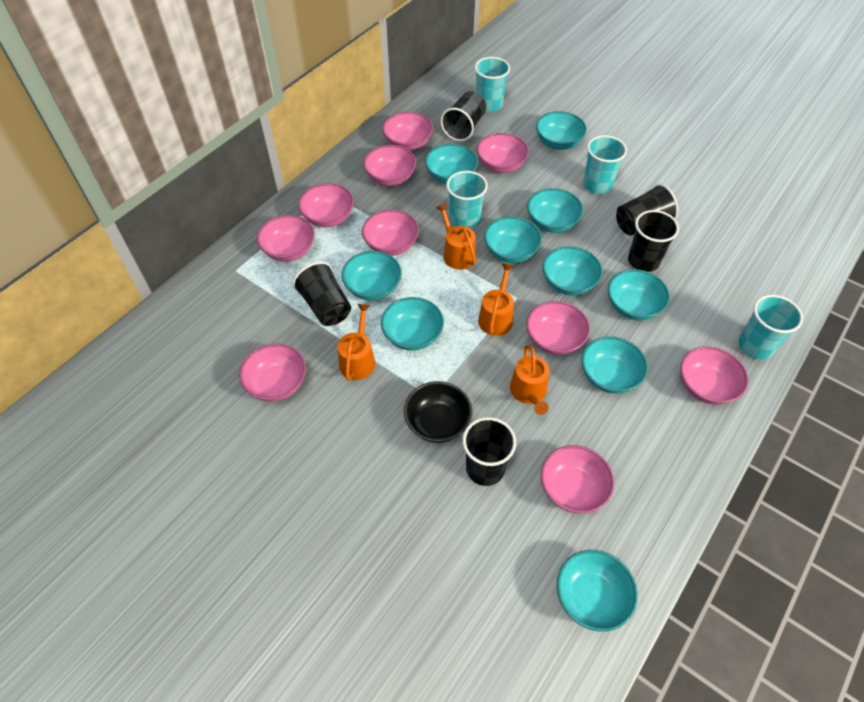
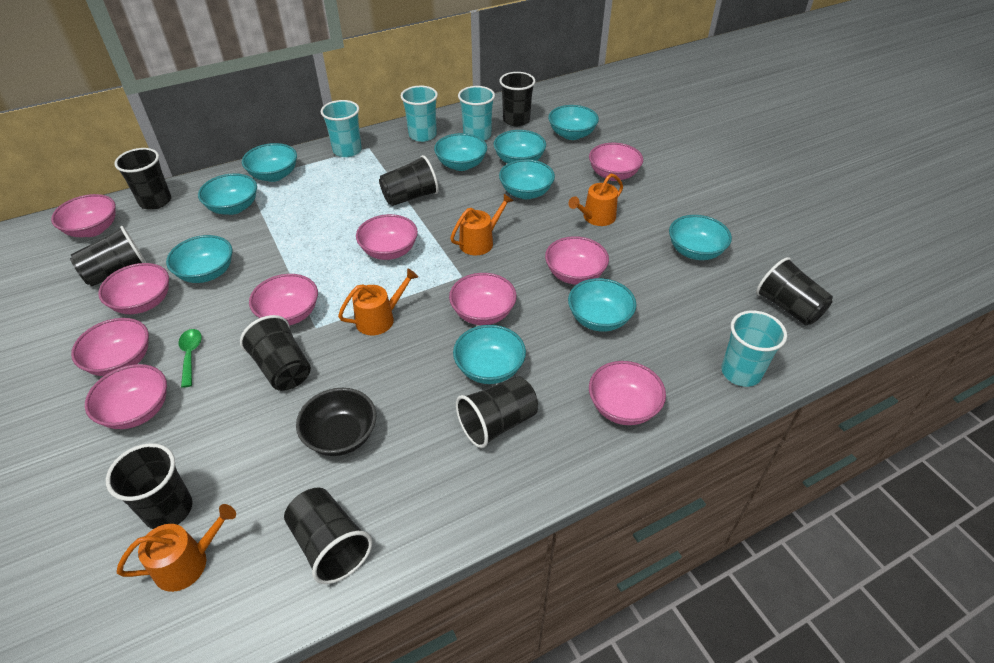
black cup: 5 -> 9
green spoon: 0 -> 1

